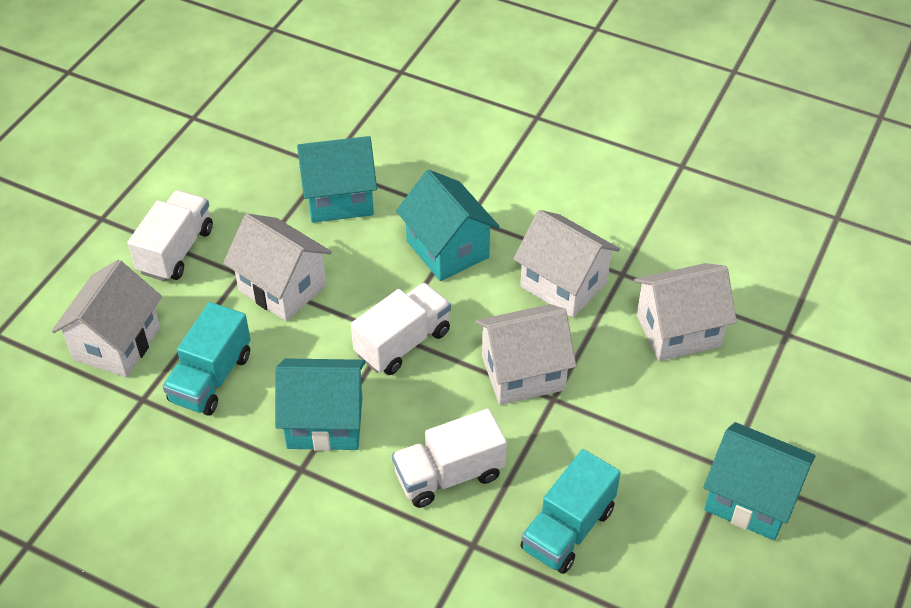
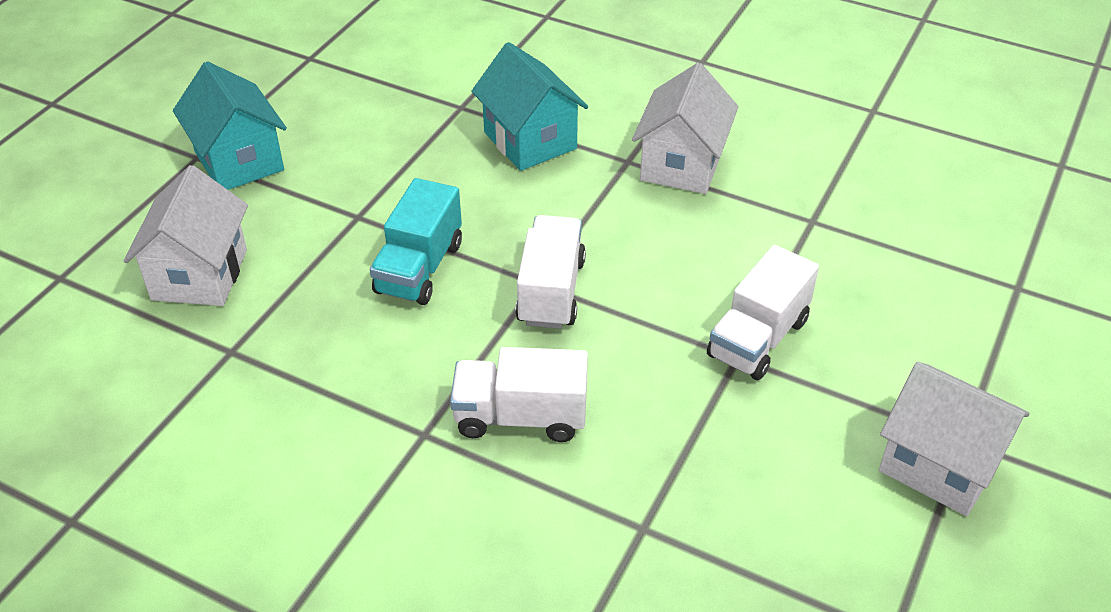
turquoise house: 4 -> 2
turquoise truck: 2 -> 1
white house: 5 -> 3

